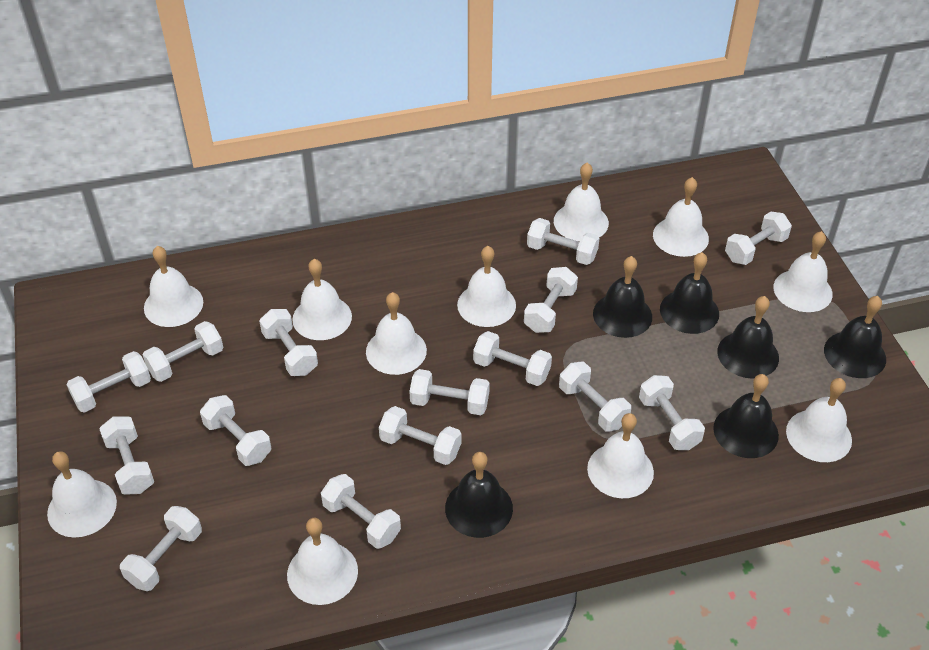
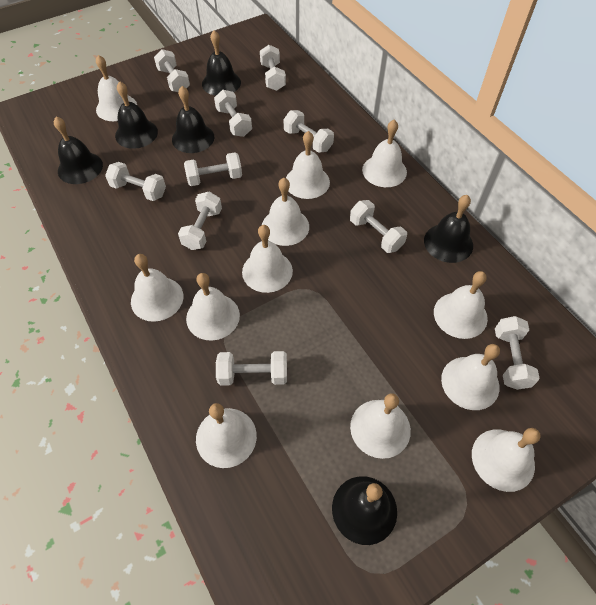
white bell: 11 -> 12
white dumbbell: 15 -> 10

